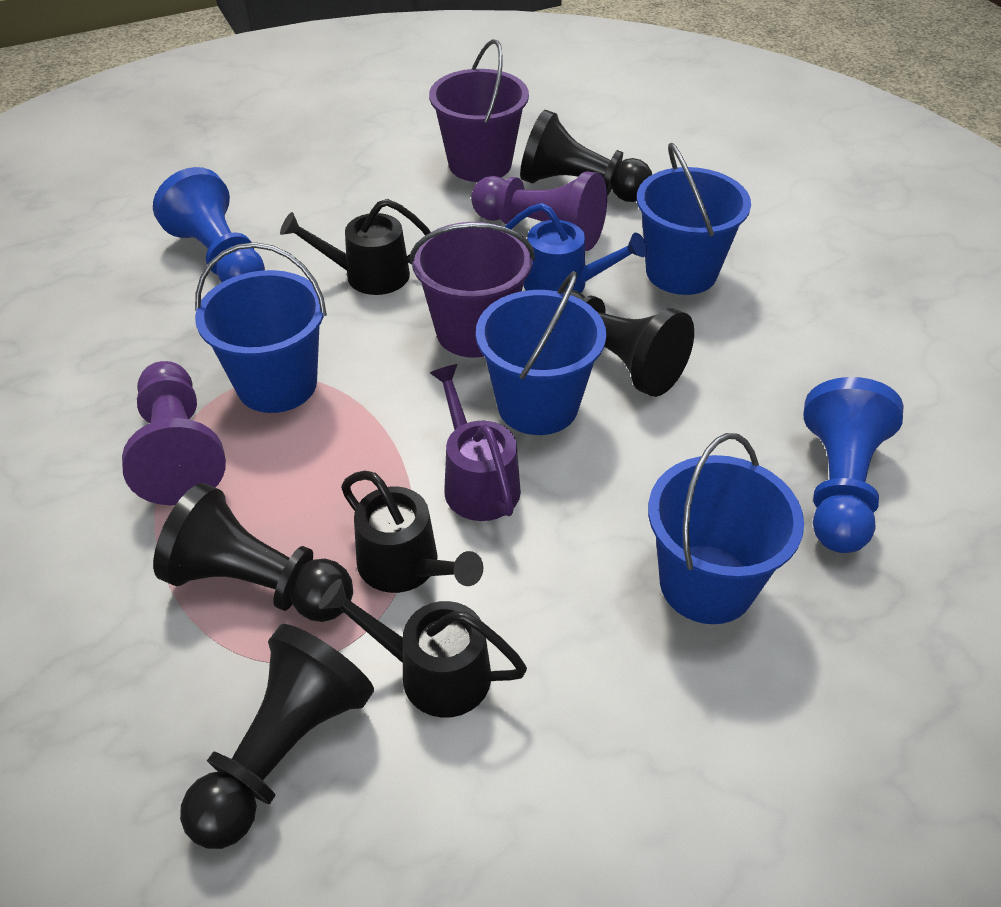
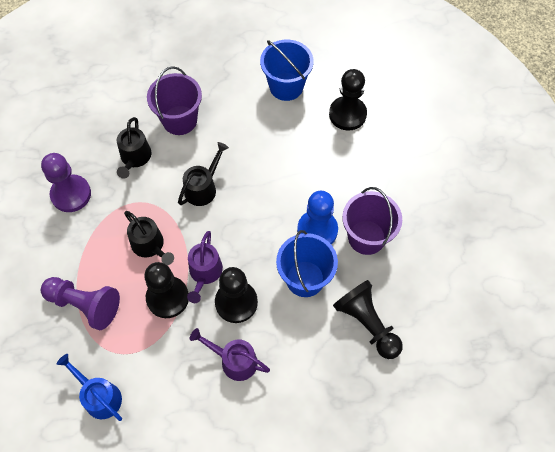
blue bucket: 4 -> 2
blue pawn: 2 -> 1
purple watering can: 1 -> 2

